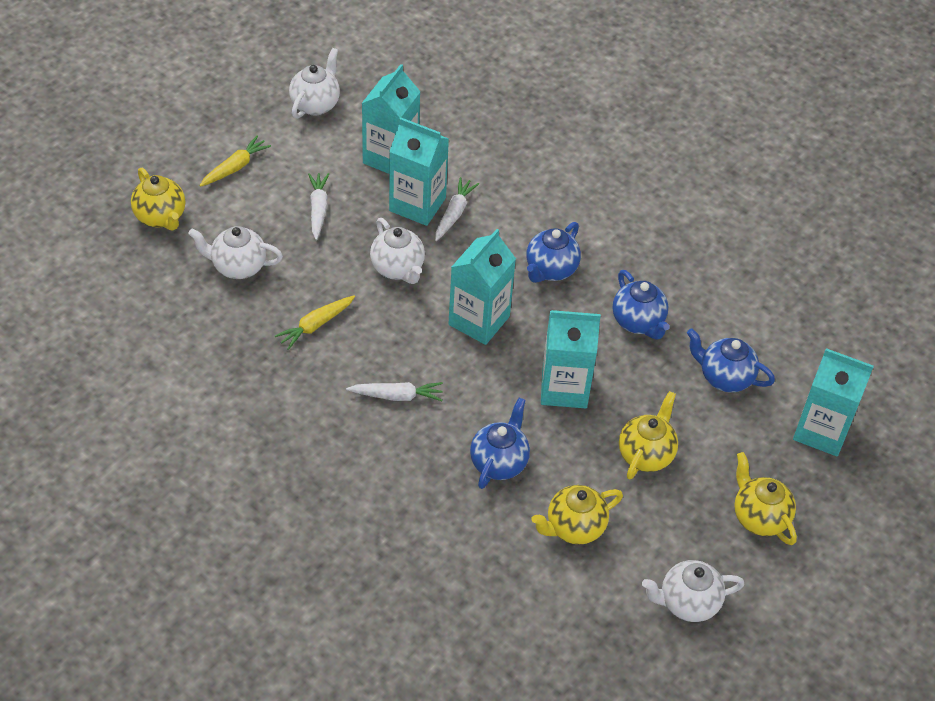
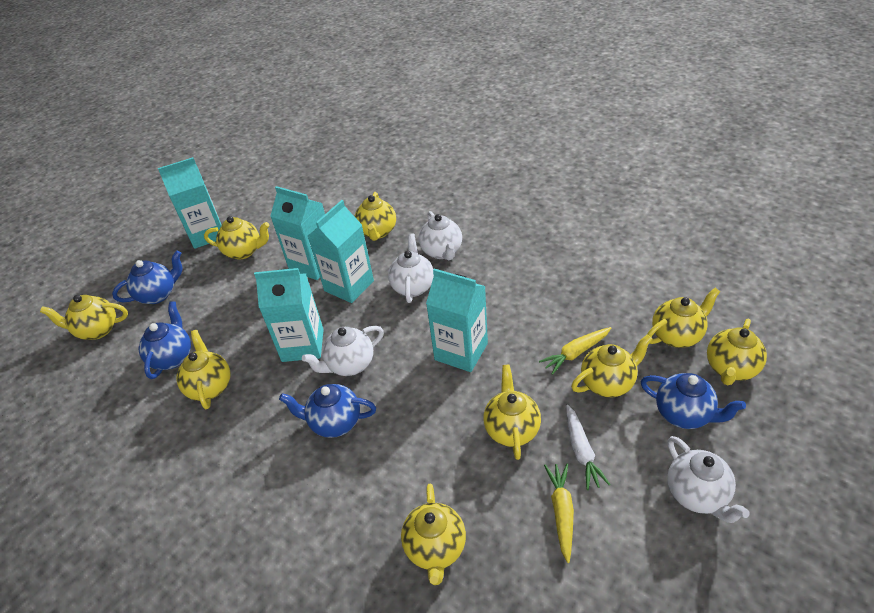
white carrot: 3 -> 1
yellow teapot: 4 -> 9

